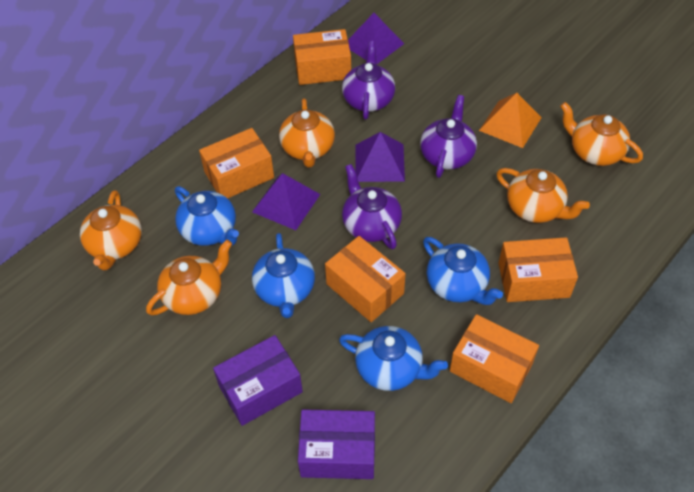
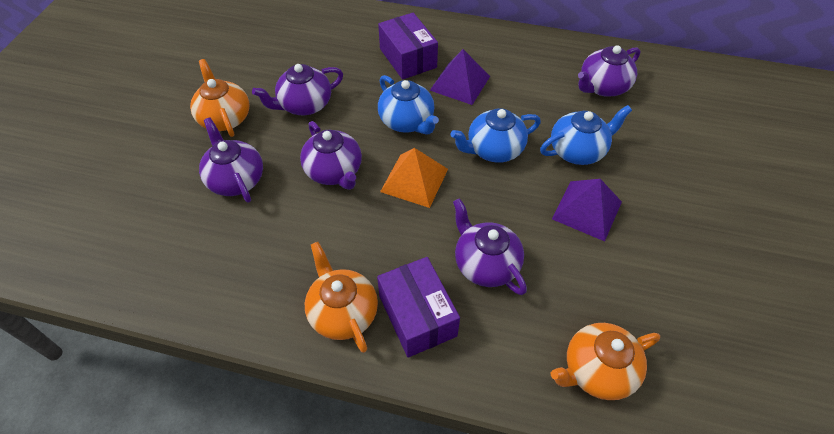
blue teapot: 4 -> 3
orange box: 5 -> 0
orange teapot: 5 -> 3
purple pyramid: 3 -> 2
purple teapot: 3 -> 5

